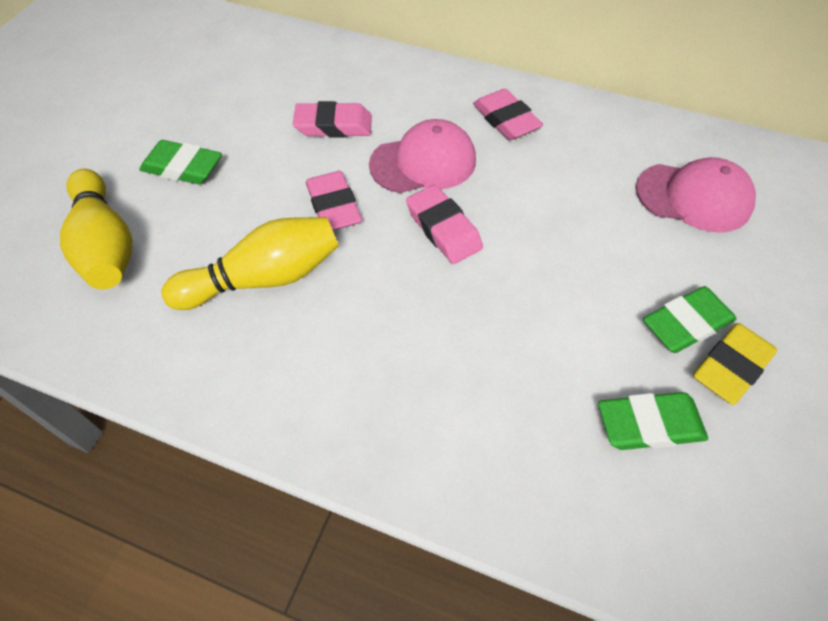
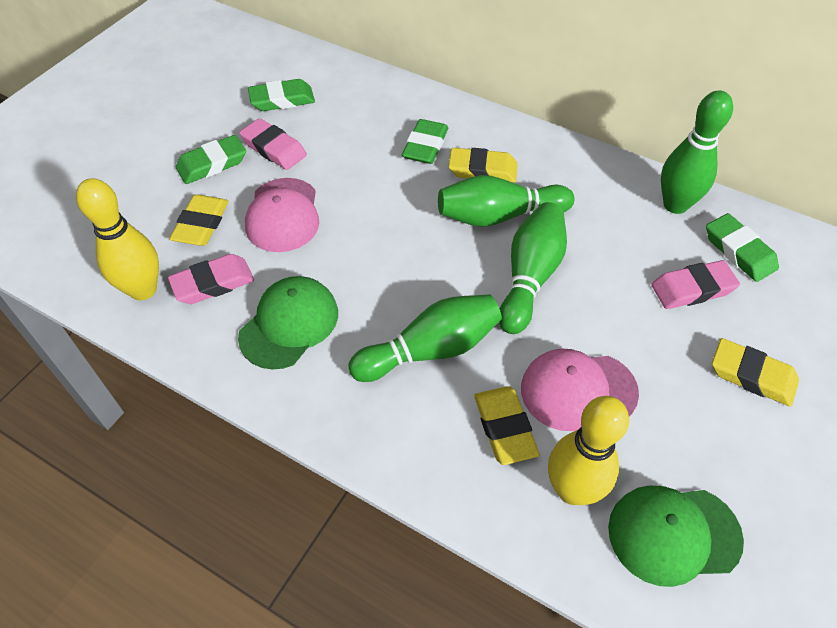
green bowling pin: 0 -> 4
green cap: 0 -> 2
green eraser: 3 -> 4
pink eraser: 4 -> 3
yellow eraser: 1 -> 4

